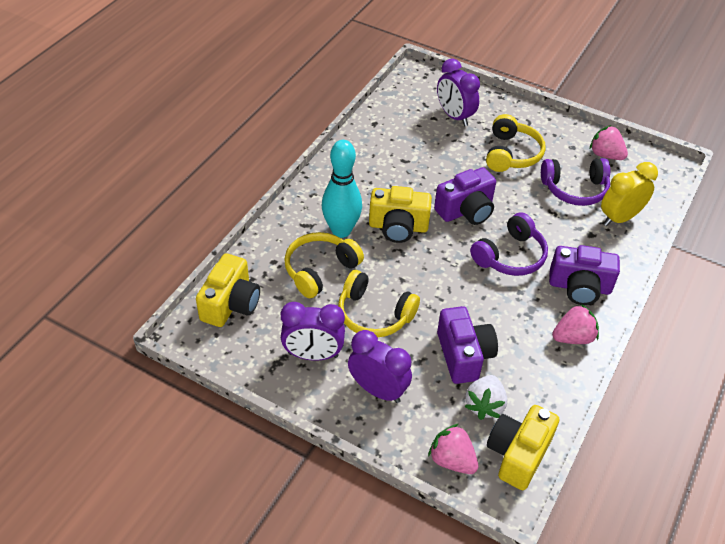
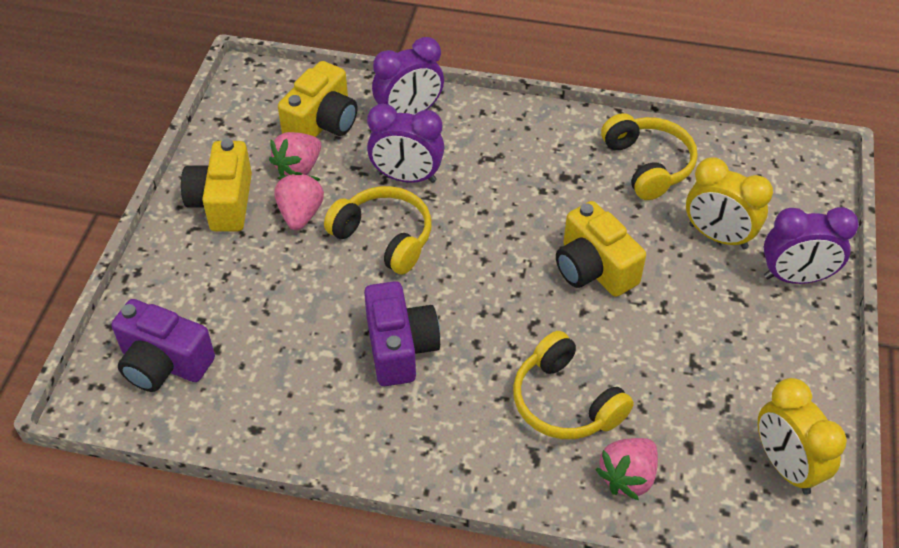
purple camera: 3 -> 2
purple headphones: 2 -> 0
turquoise bowling pin: 1 -> 0
white strawberry: 1 -> 0
yellow clock: 1 -> 2

